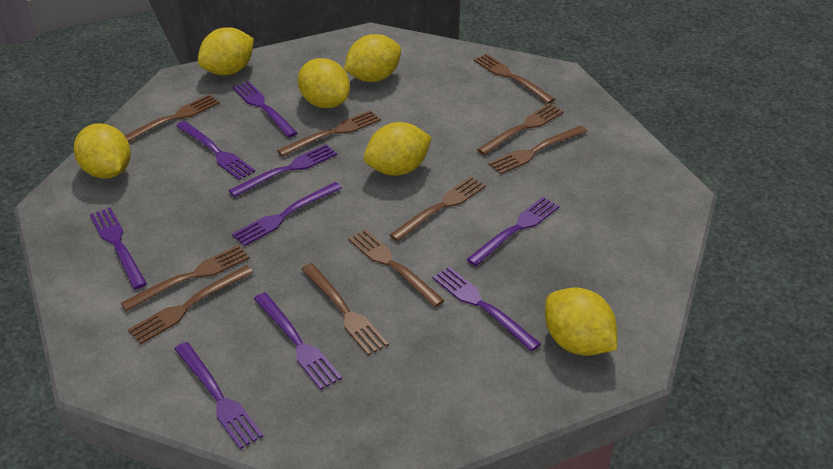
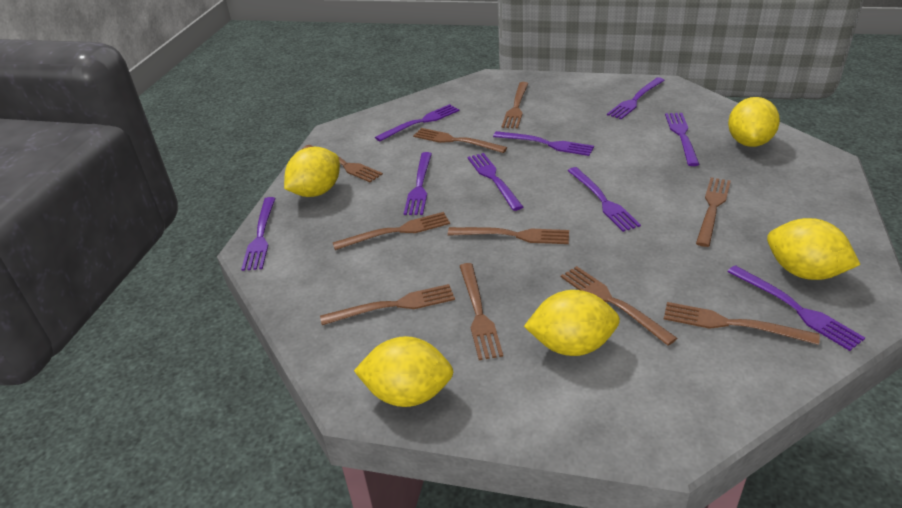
yellow lemon: 6 -> 5

